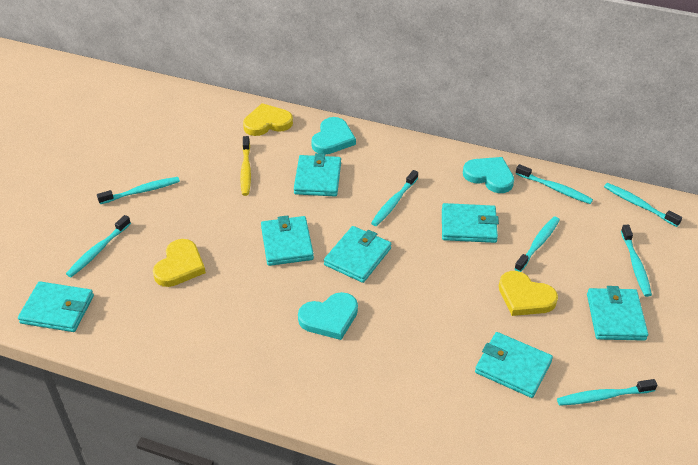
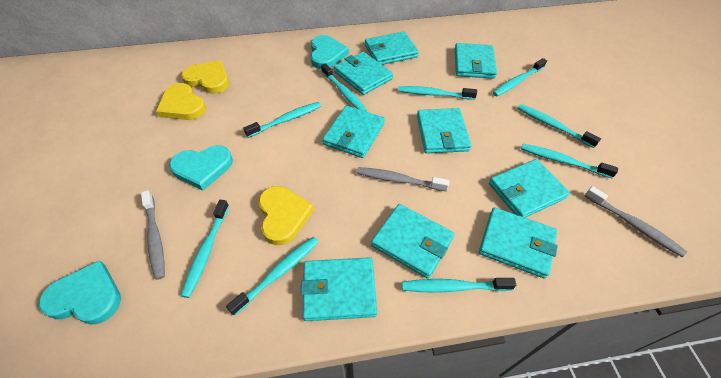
grey toothbrush: 0 -> 3
turquoise toothbrush: 8 -> 9
turquoise wallet: 7 -> 9
yellow toothbrush: 1 -> 0

